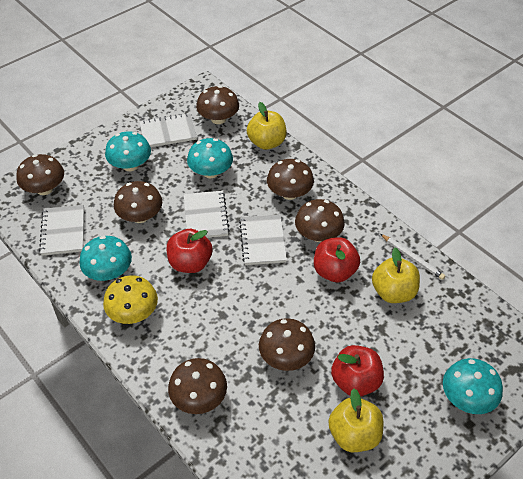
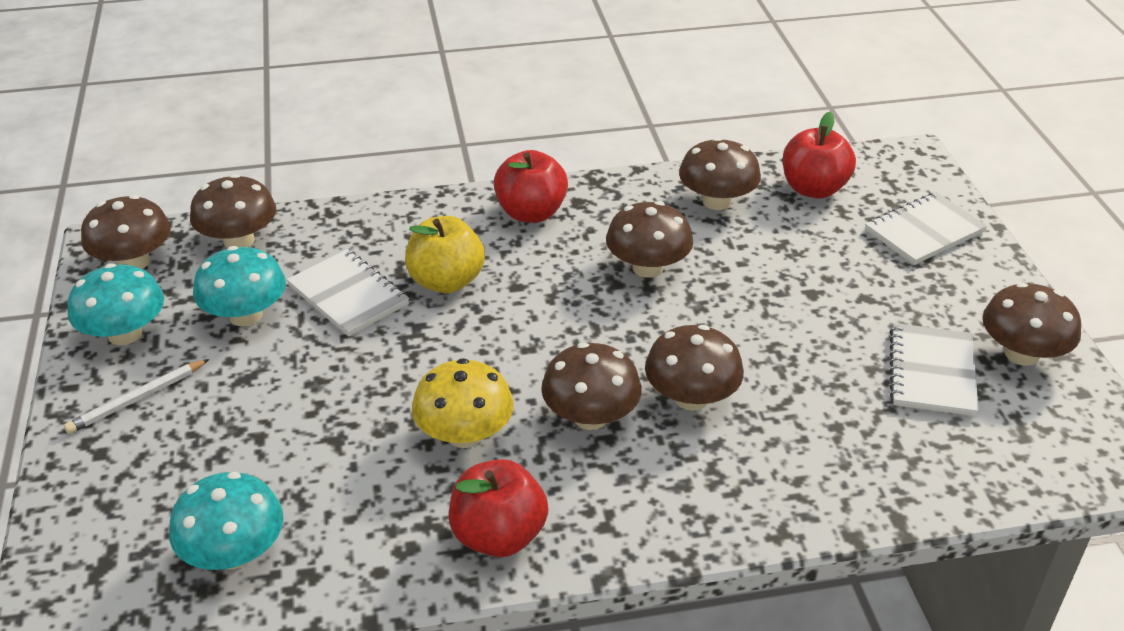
turquoise mushroom: 4 -> 3
white notebook: 4 -> 3
yellow apple: 3 -> 1

